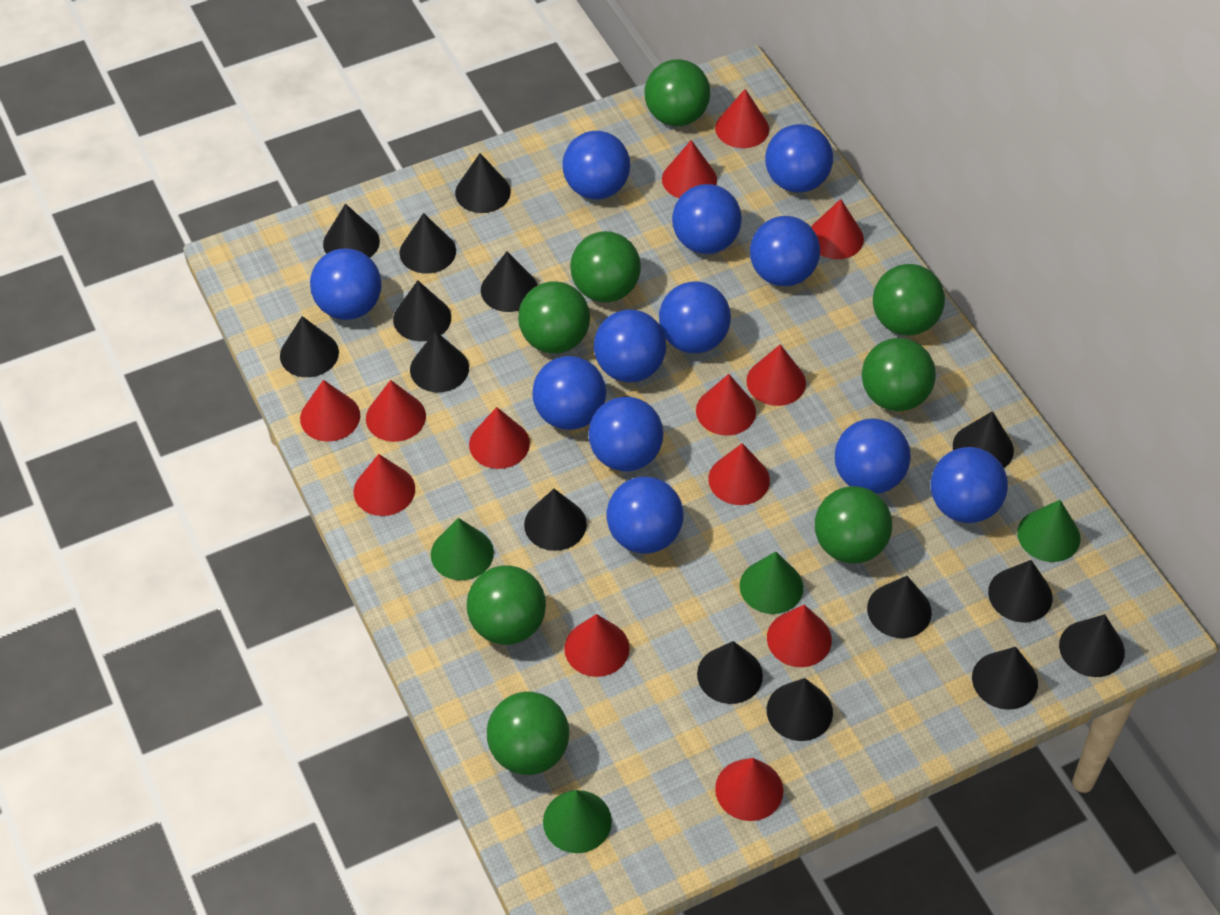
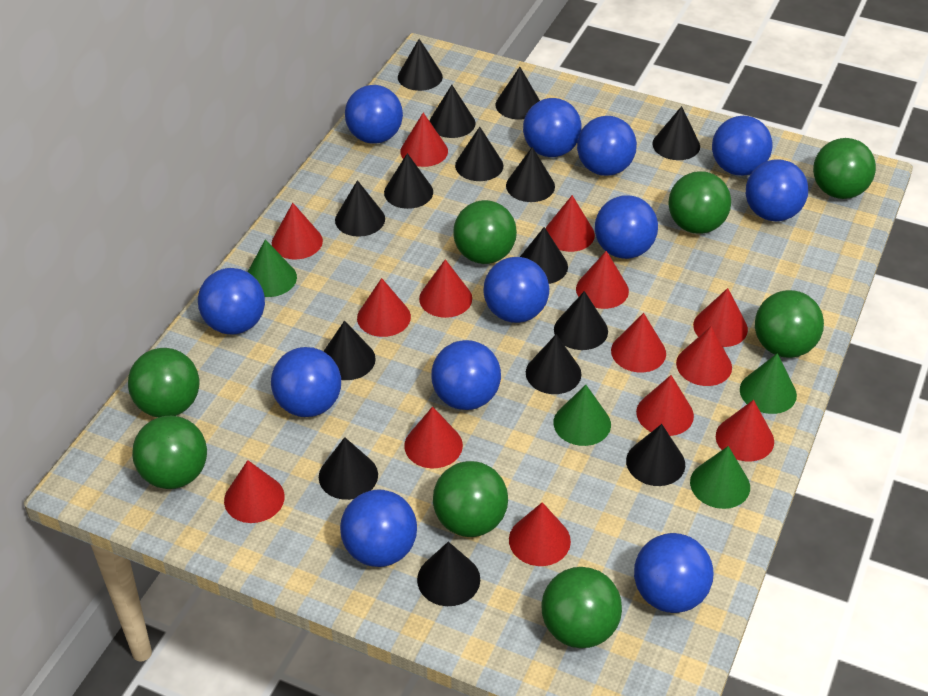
red cone: 13 -> 14

